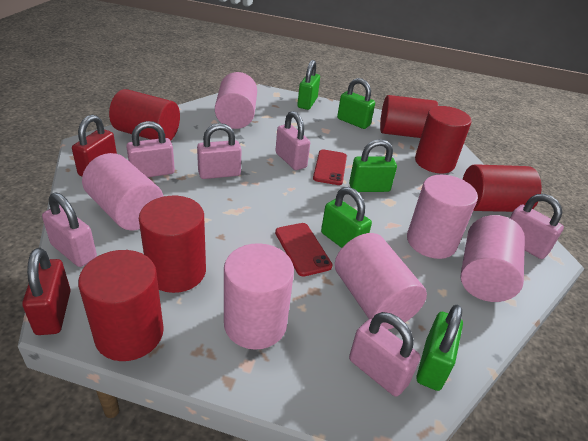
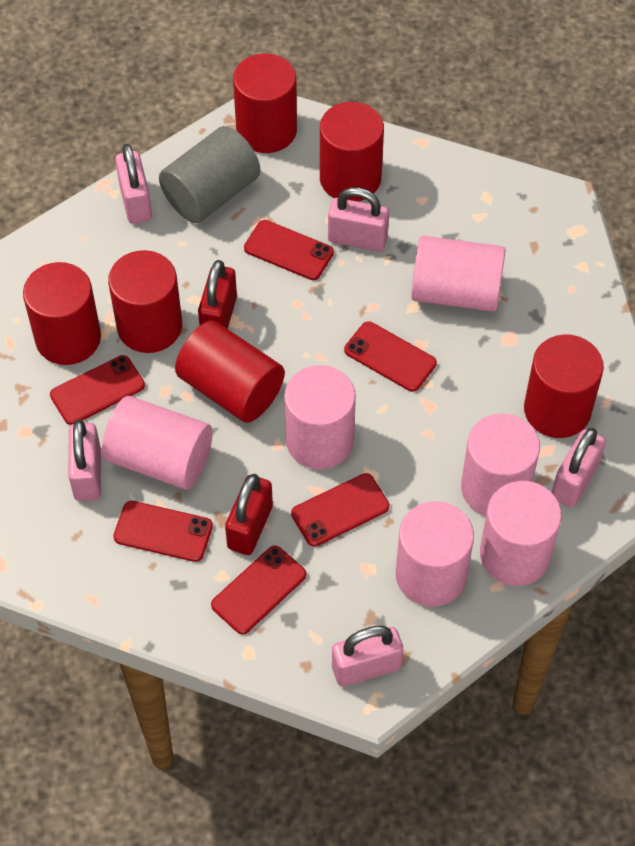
green padlock: 5 -> 0
grey cylinder: 0 -> 1
pink padlock: 6 -> 5
red phone: 2 -> 6

